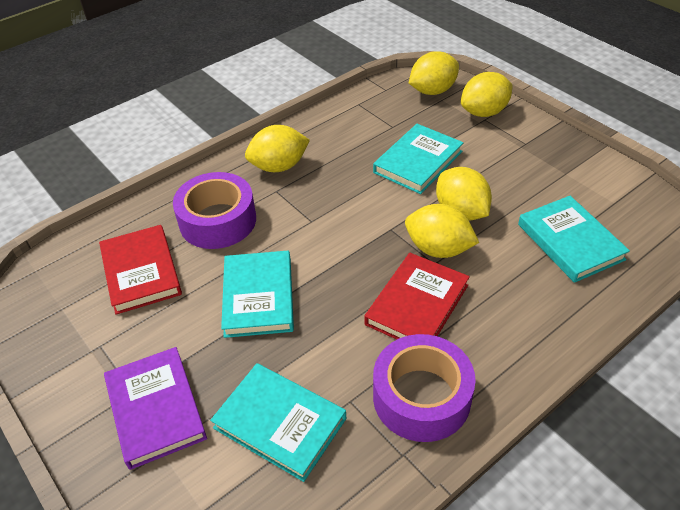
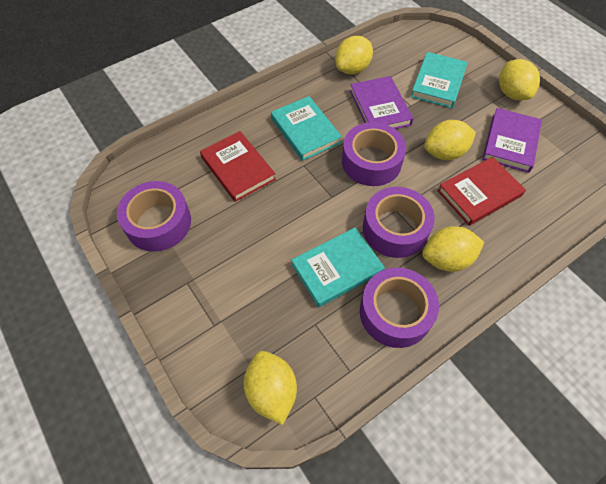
purple book: 1 -> 2
purple tape: 2 -> 4
turquoise book: 4 -> 3

